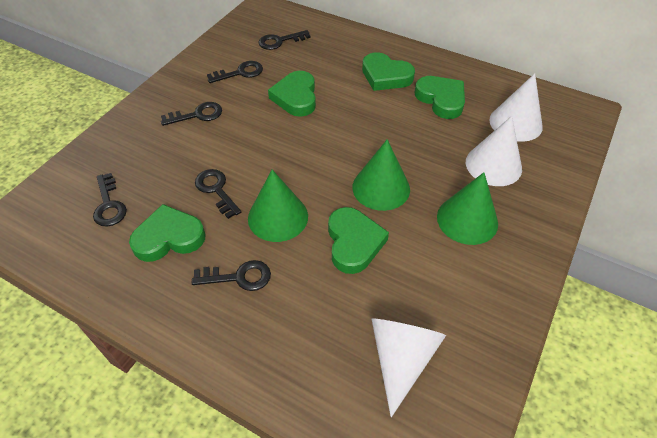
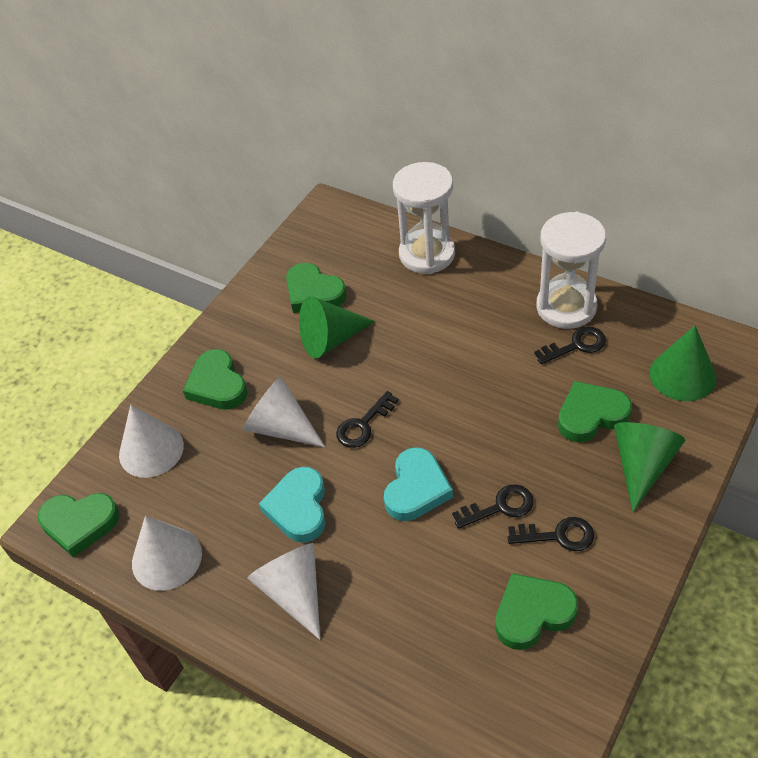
black key: 6 -> 4
turquoise heart: 0 -> 2
white cone: 3 -> 4
white hourglass: 0 -> 2

